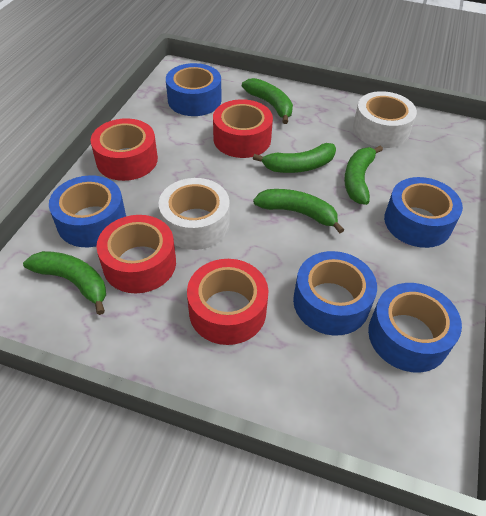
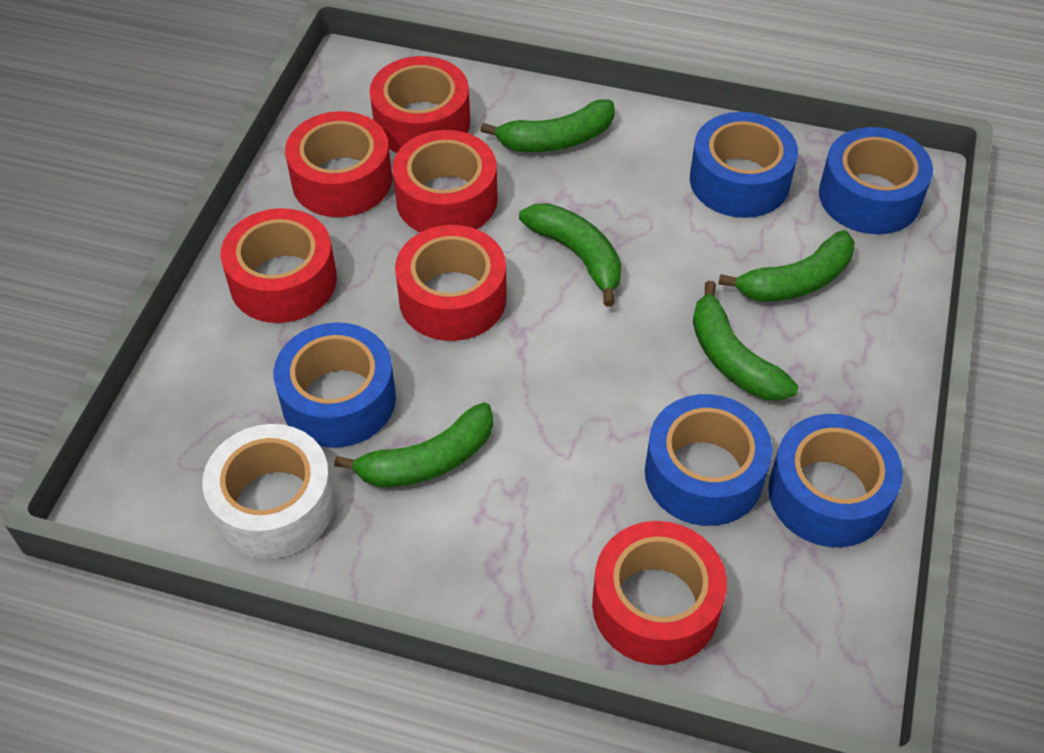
red tape: 4 -> 6
white tape: 2 -> 1

